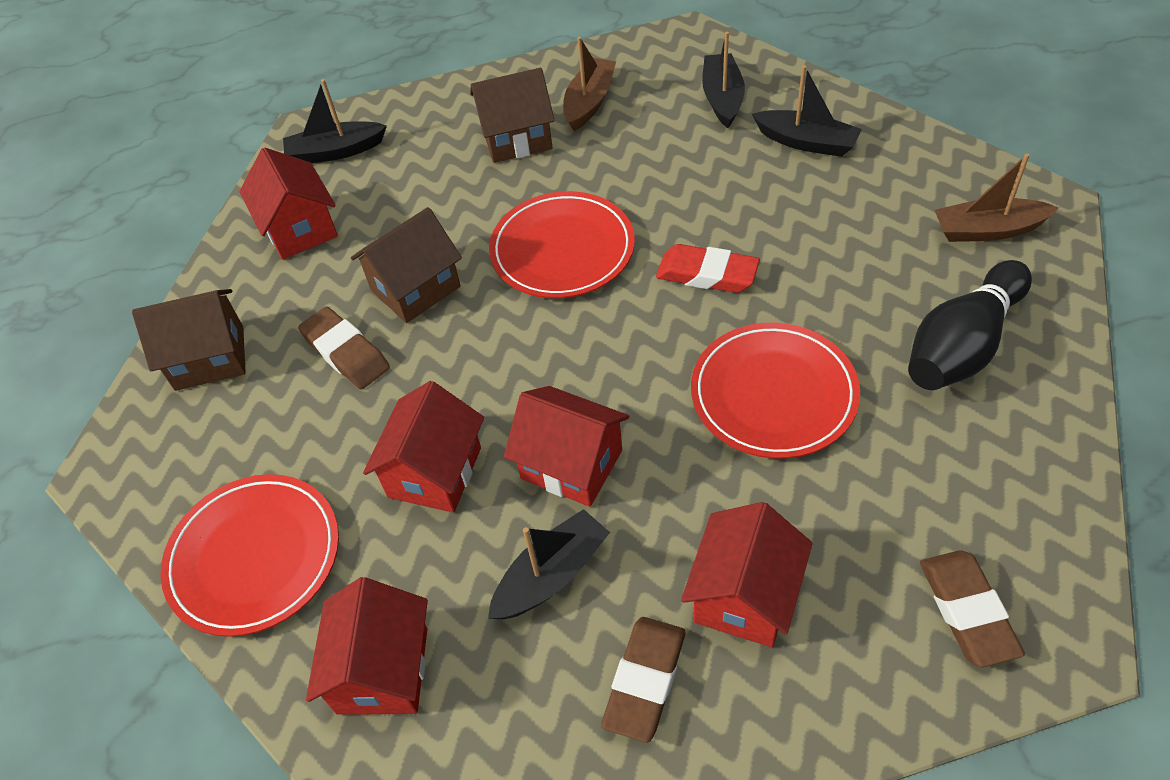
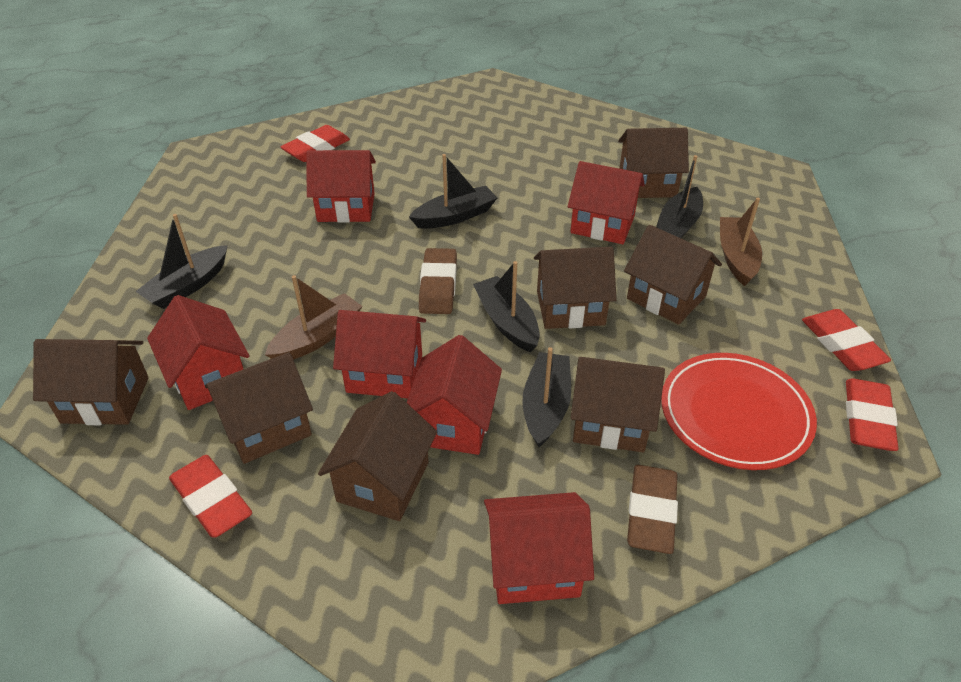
black boat: 4 -> 5
black bowling pin: 1 -> 0
brown eraser: 3 -> 2
brown house: 3 -> 7
red eraser: 1 -> 4
red house: 5 -> 6
red plate: 3 -> 1

